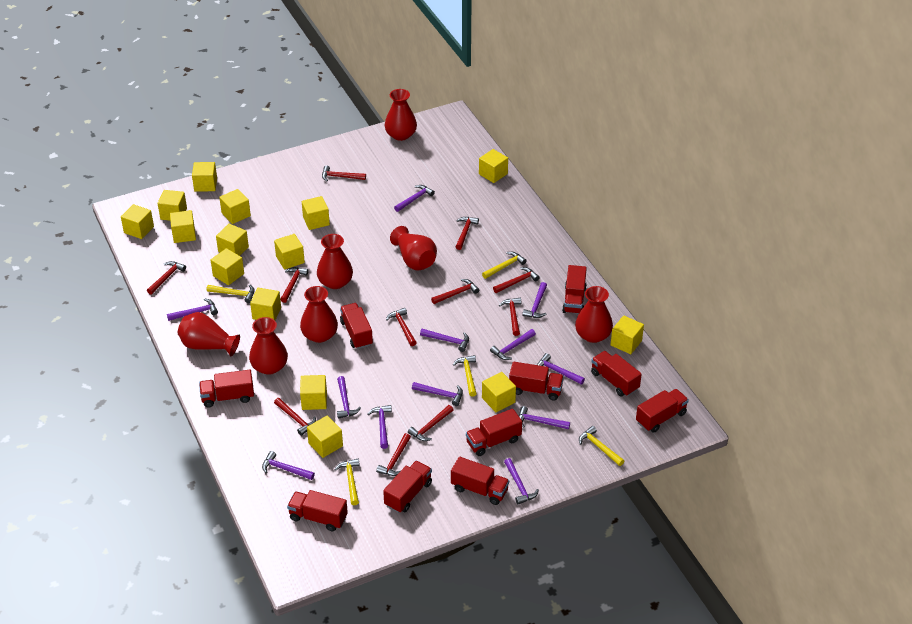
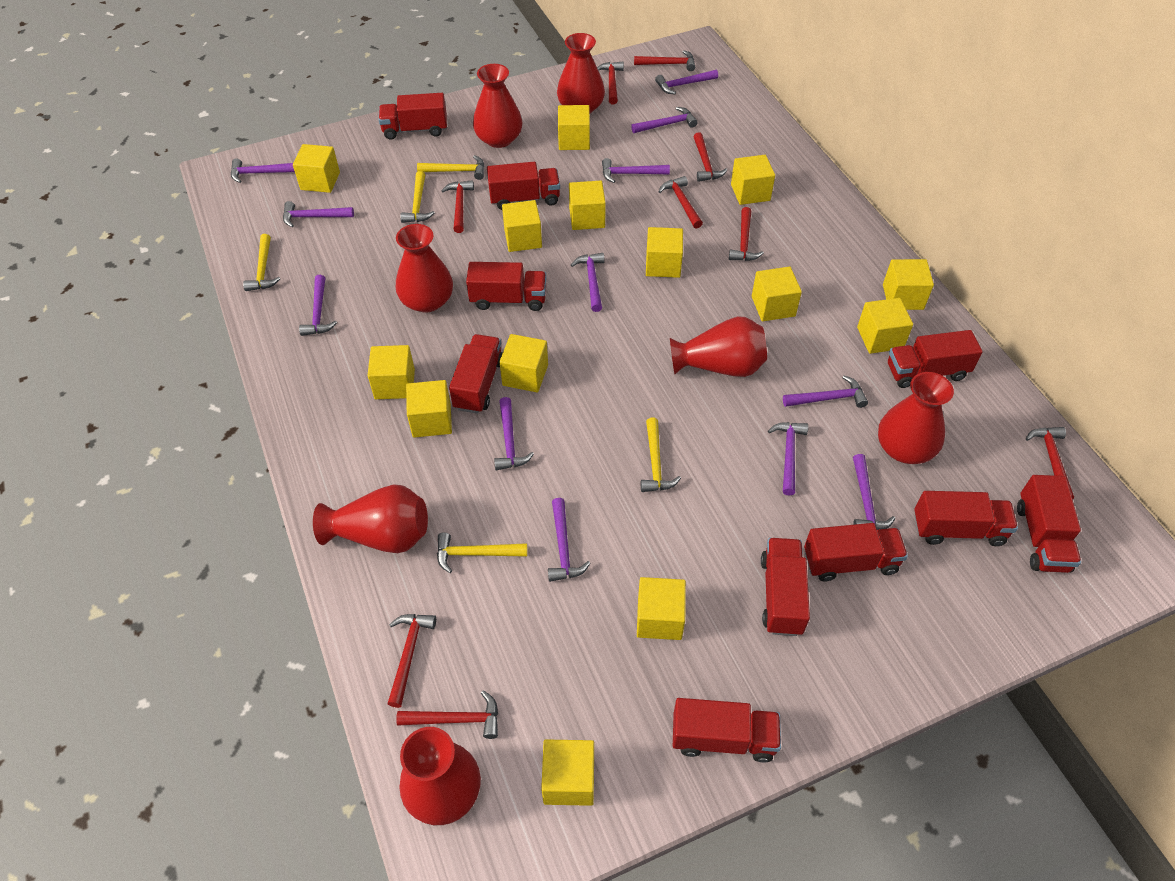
red hammer: 11 -> 9
yellow cube: 15 -> 14

